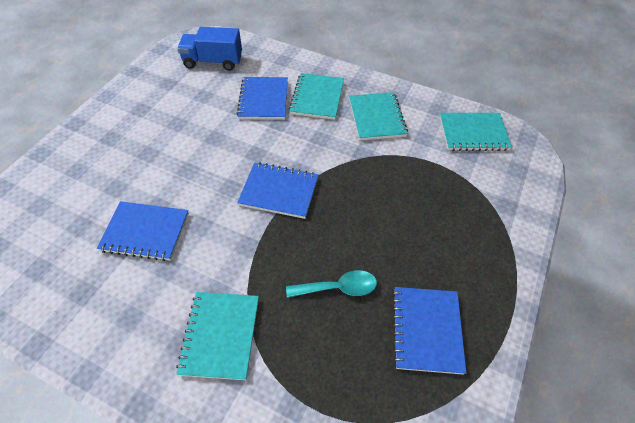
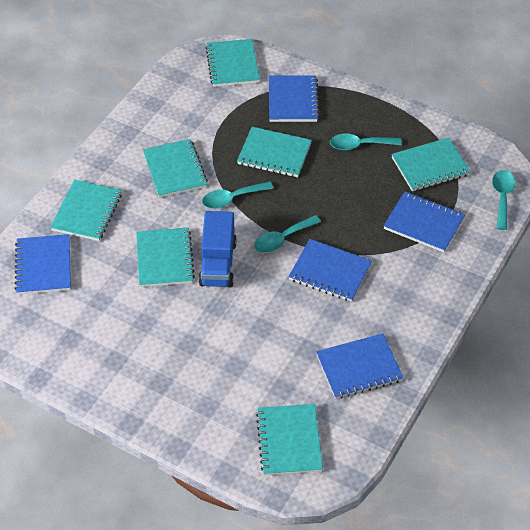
blue notebook: 4 -> 5
turquoise notebook: 4 -> 7
turquoise spoon: 1 -> 4

